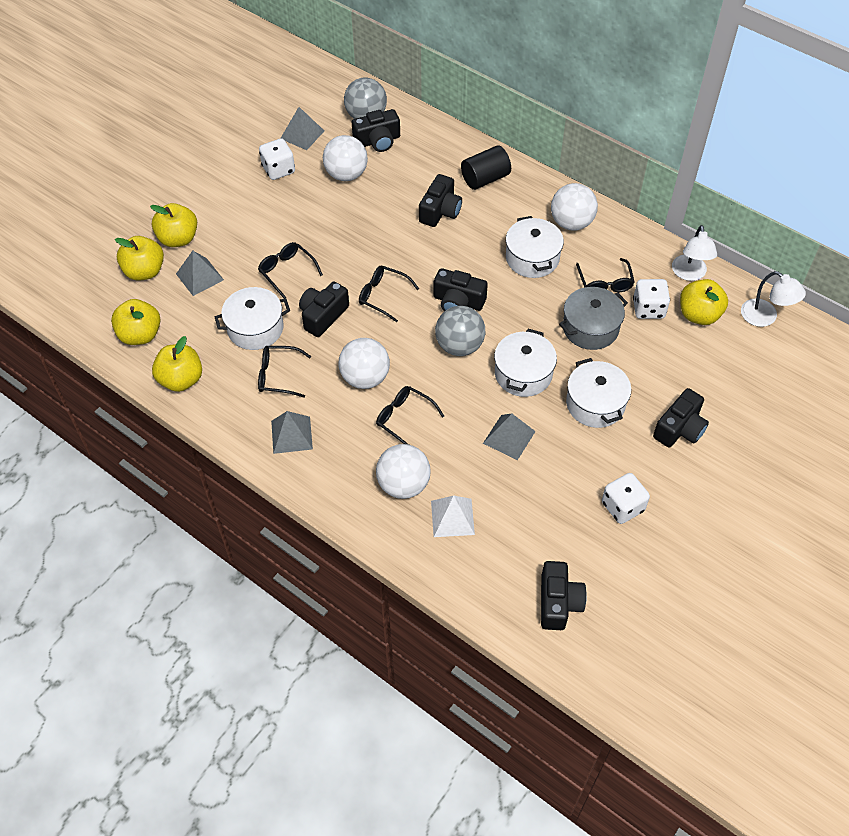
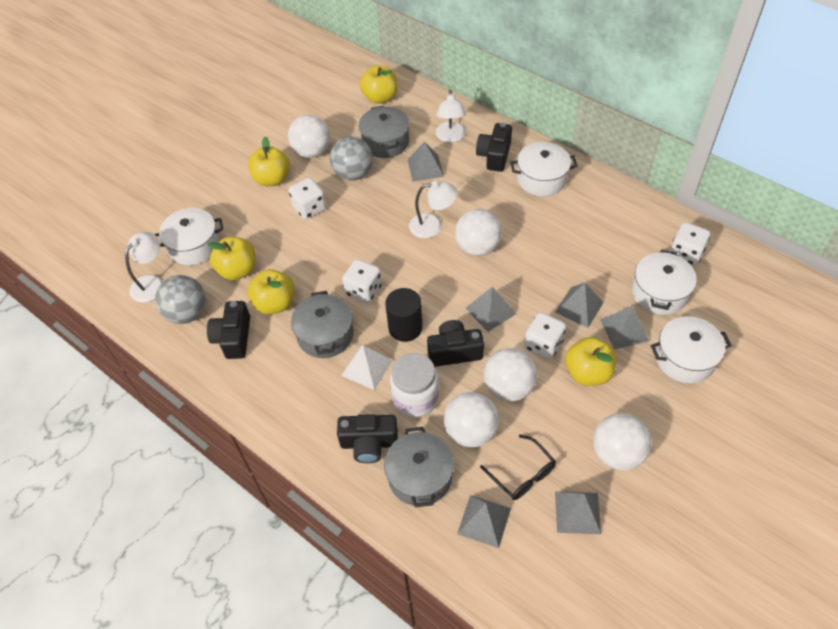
black camera: 6 -> 4
black glasses: 5 -> 1
grey pot: 1 -> 3
grey pyramid: 4 -> 6
white ball: 4 -> 5
white dice: 3 -> 4
white jar: 0 -> 1
white lamp: 2 -> 3

